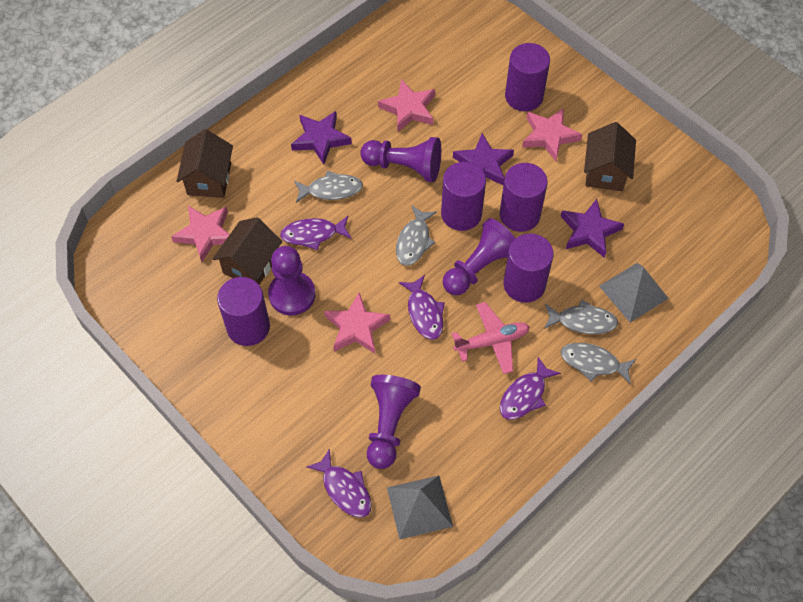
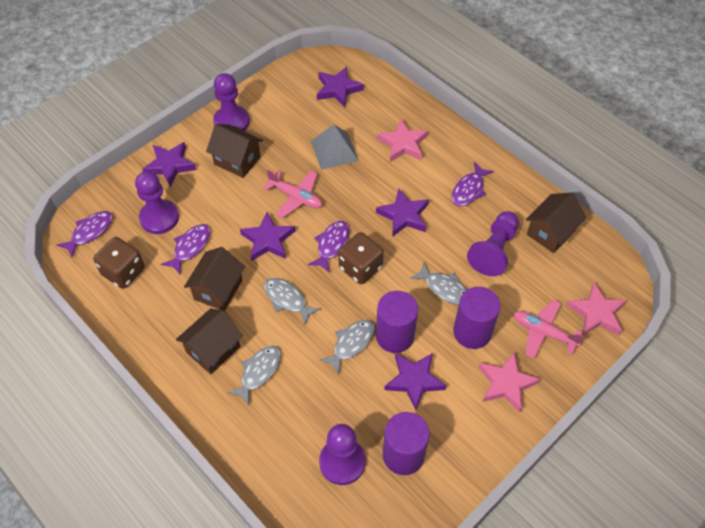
brown dice: 0 -> 2
brown house: 3 -> 4
grey pyramid: 2 -> 1
pink plane: 1 -> 2
pink star: 4 -> 3
purple cylinder: 5 -> 3
purple star: 3 -> 5

